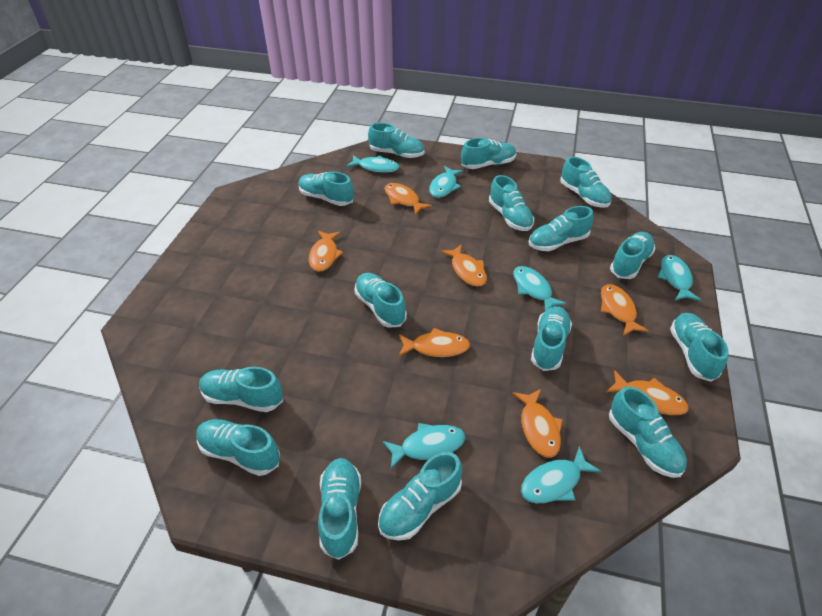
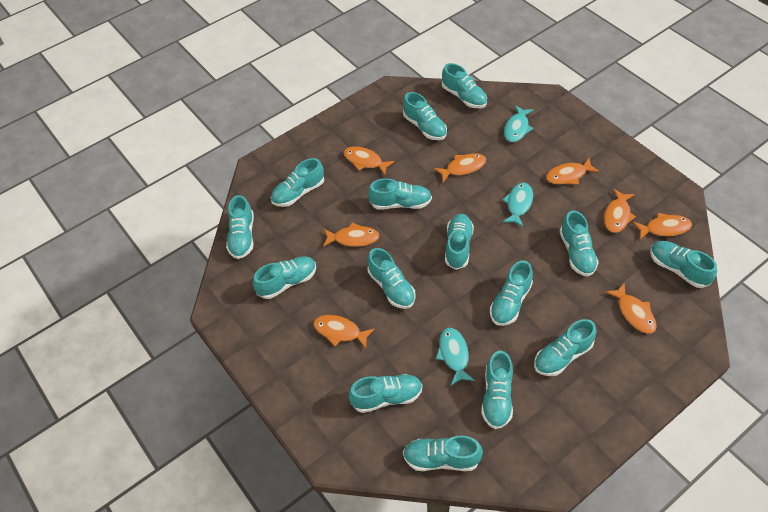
orange fish: 7 -> 8
turquoise fish: 6 -> 3

